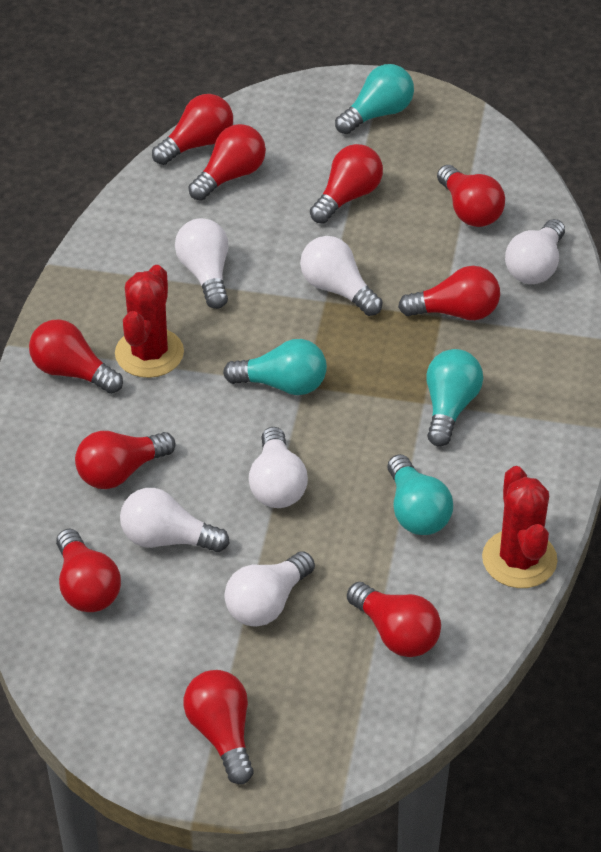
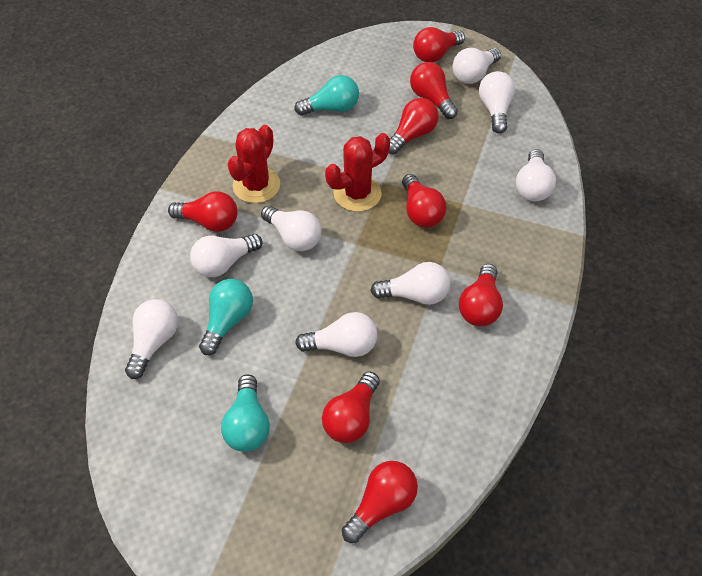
red light bulb: 10 -> 8
turquoise light bulb: 4 -> 3
white light bulb: 6 -> 8

